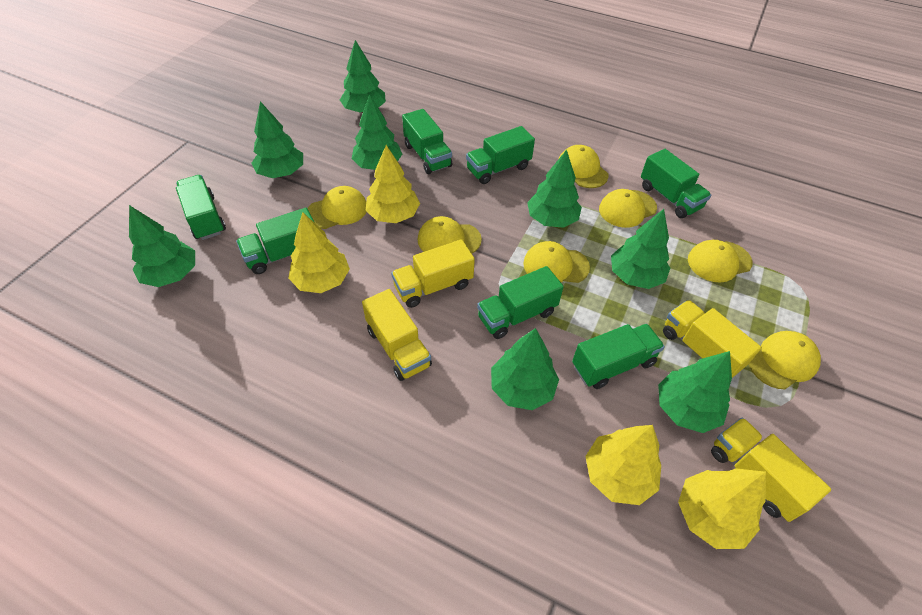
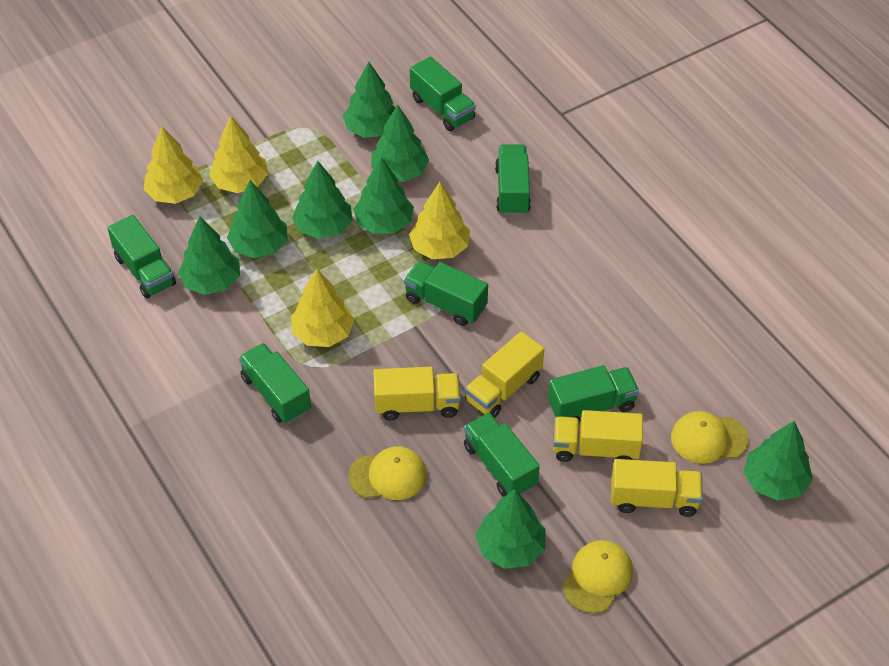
yellow cap: 7 -> 3

